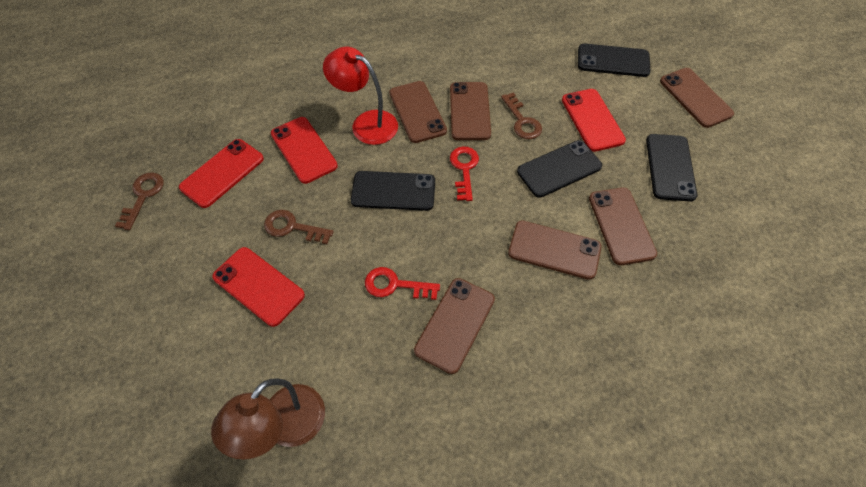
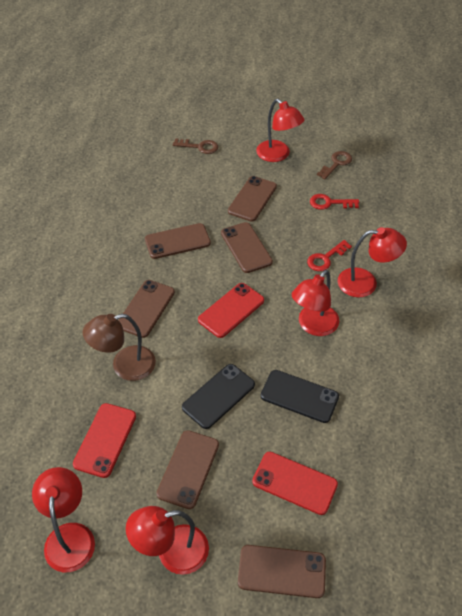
black phone: 4 -> 2
brown key: 3 -> 2
red lamp: 1 -> 5
red phone: 4 -> 3

